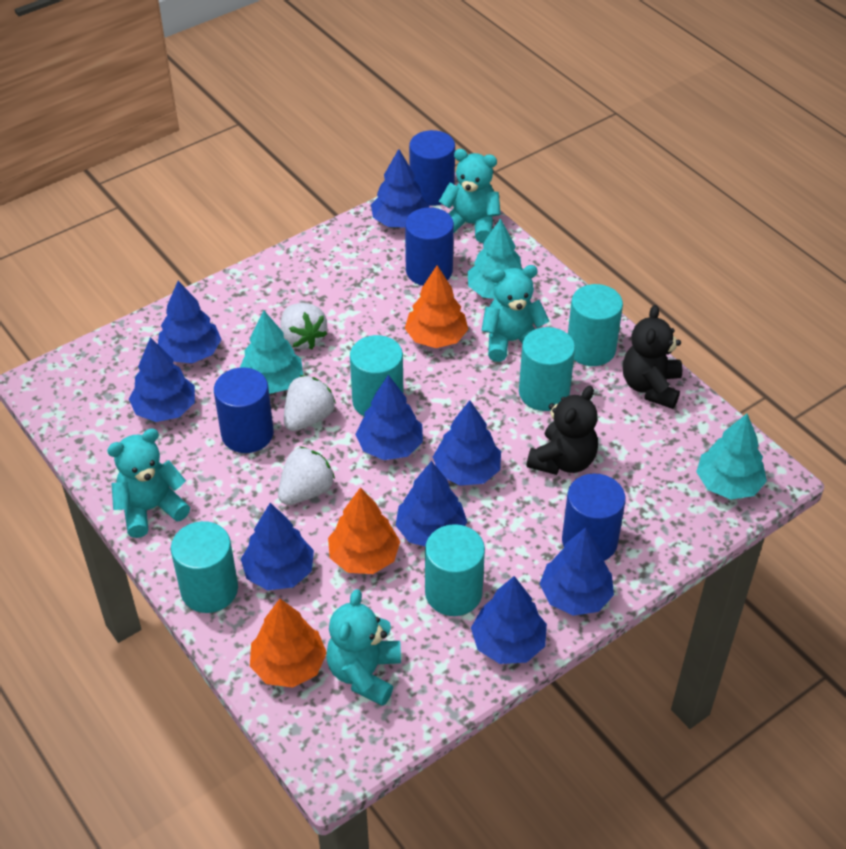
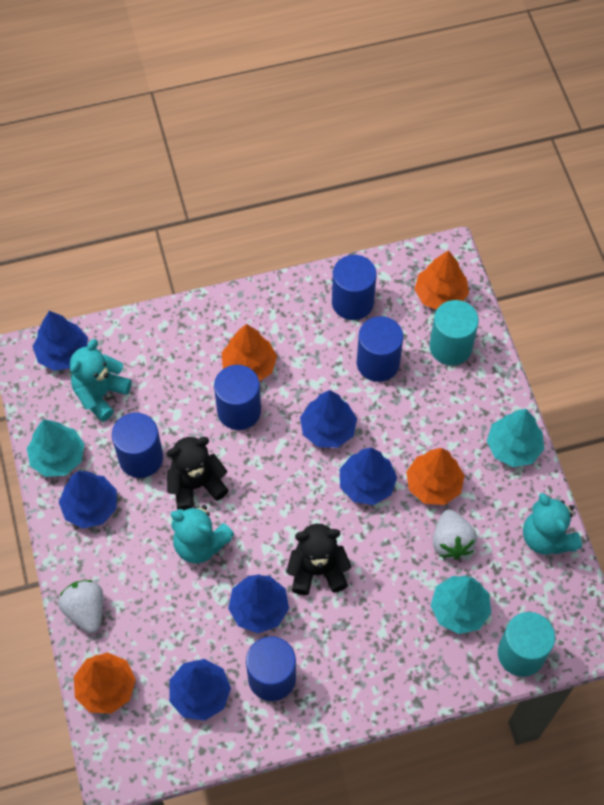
blue cylinder: 4 -> 5
blue tree: 9 -> 6
orange tree: 3 -> 4
turquoise cylinder: 5 -> 2
turquoise teddy bear: 4 -> 3
white strawberry: 3 -> 2

